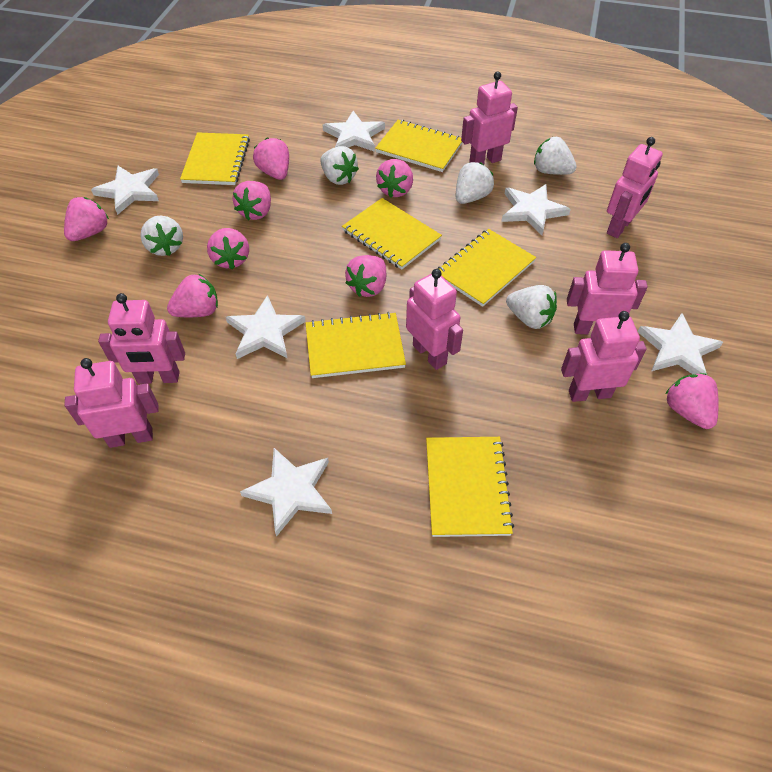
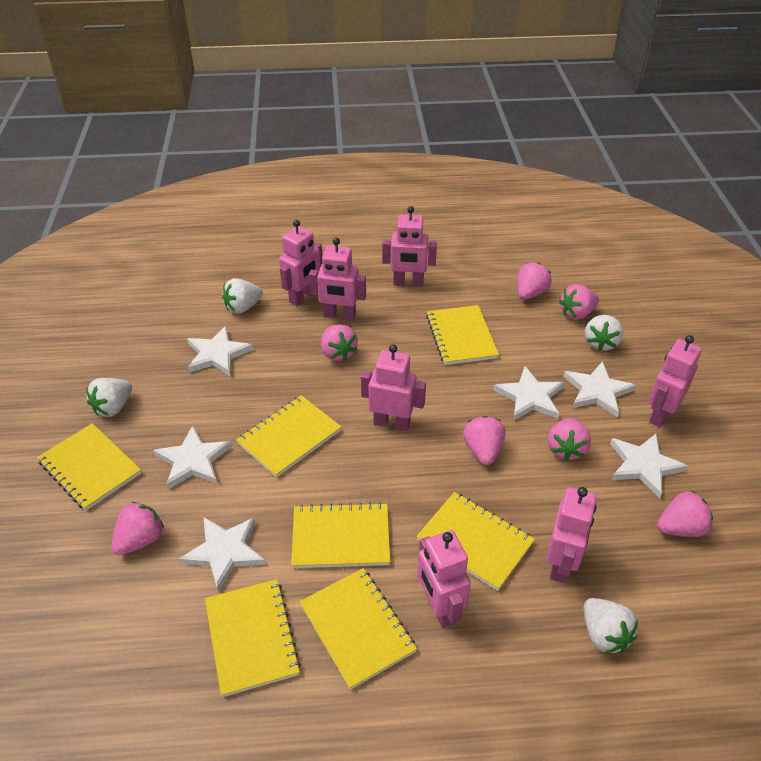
pink strawberry: 8 -> 7
white strawberry: 5 -> 4
yellow notebook: 6 -> 7

